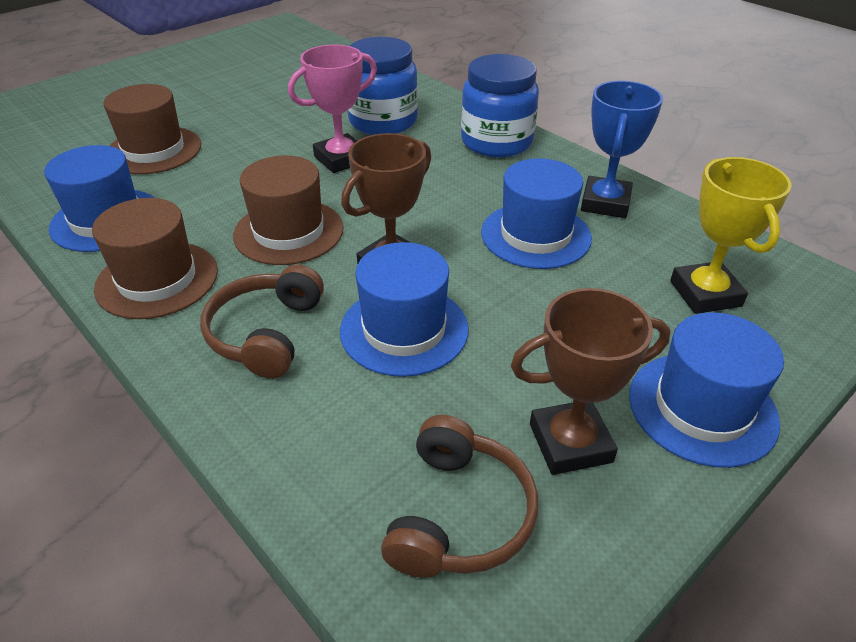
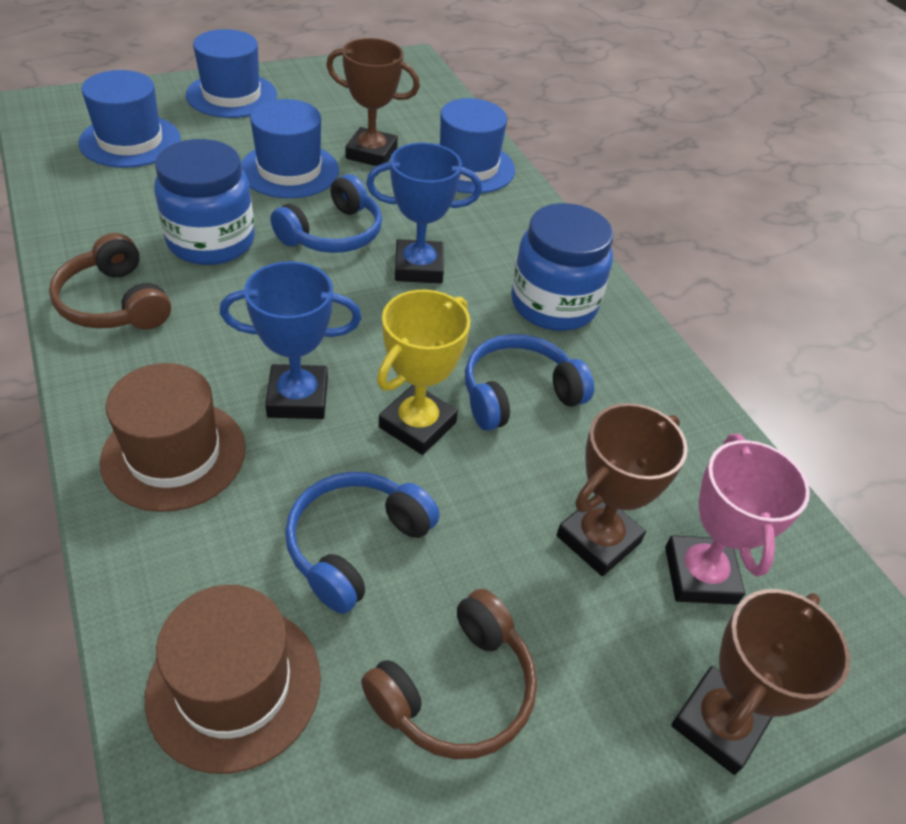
blue headphones: 0 -> 3
blue trophy: 1 -> 2
brown hat: 3 -> 2
brown trophy: 2 -> 3

